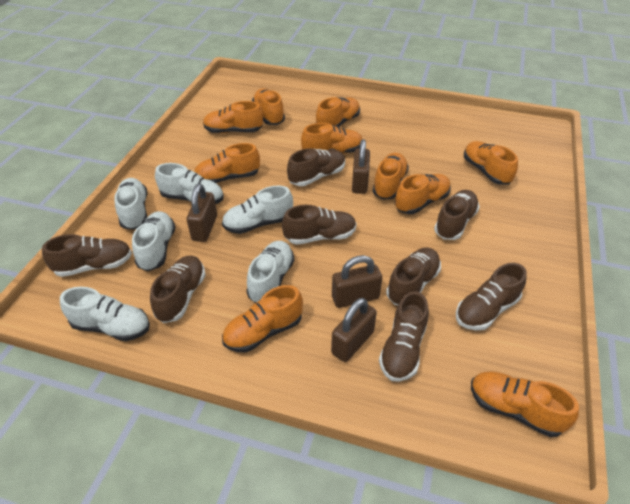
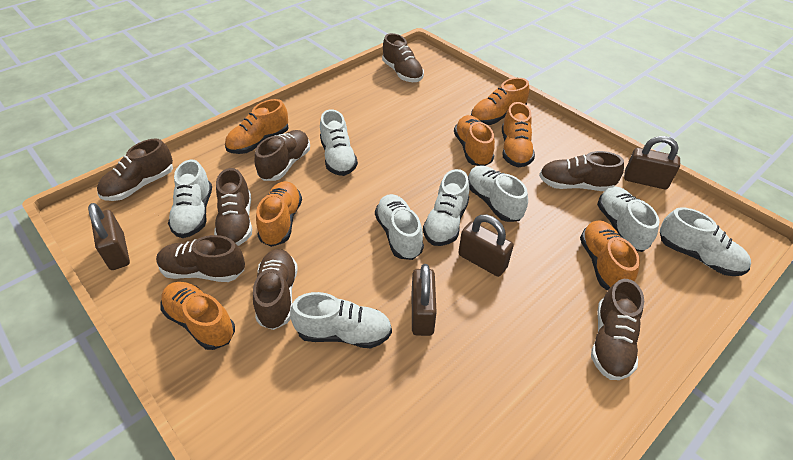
orange shoe: 10 -> 7
white shoe: 6 -> 8

